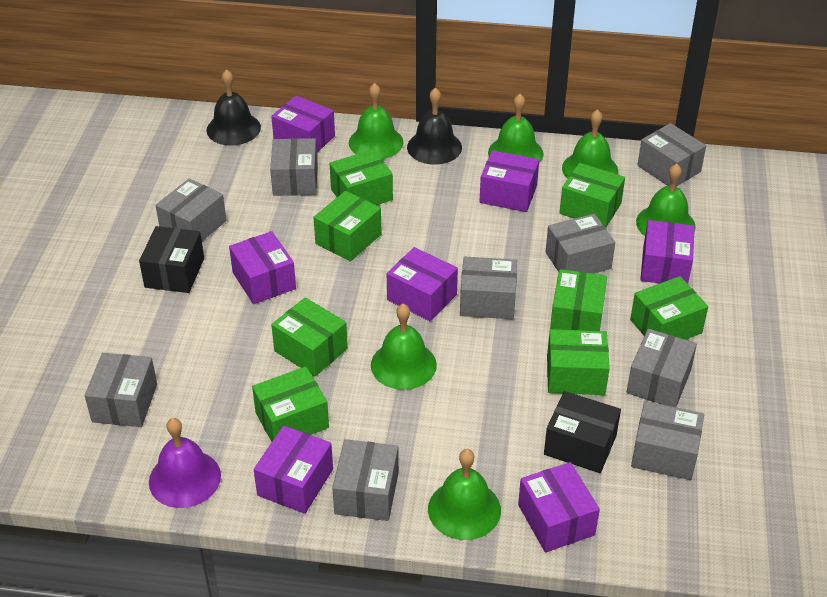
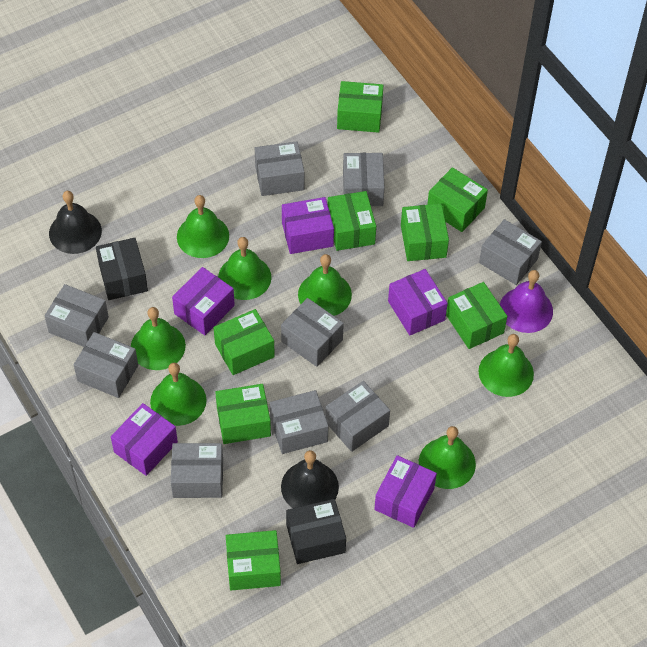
green bell: 6 -> 7
purple box: 7 -> 5

